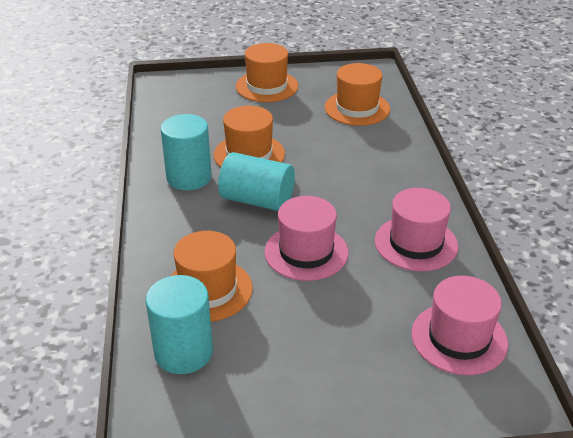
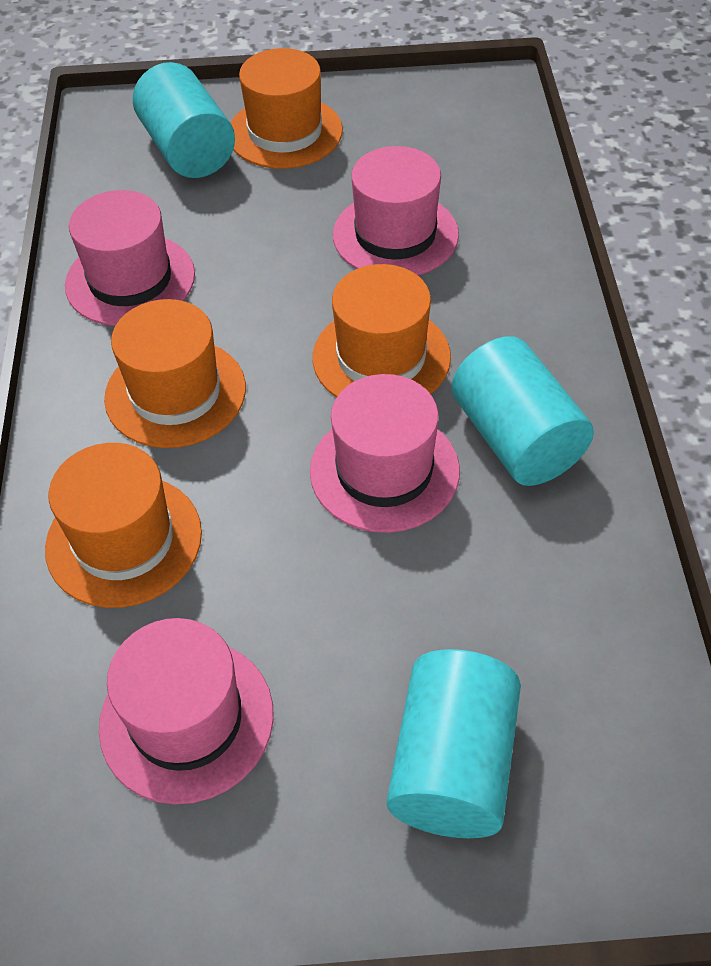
pink hat: 3 -> 4

